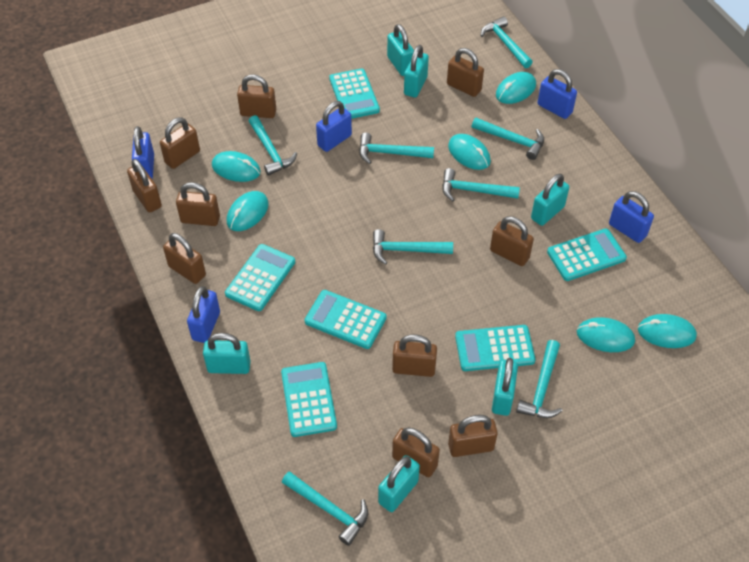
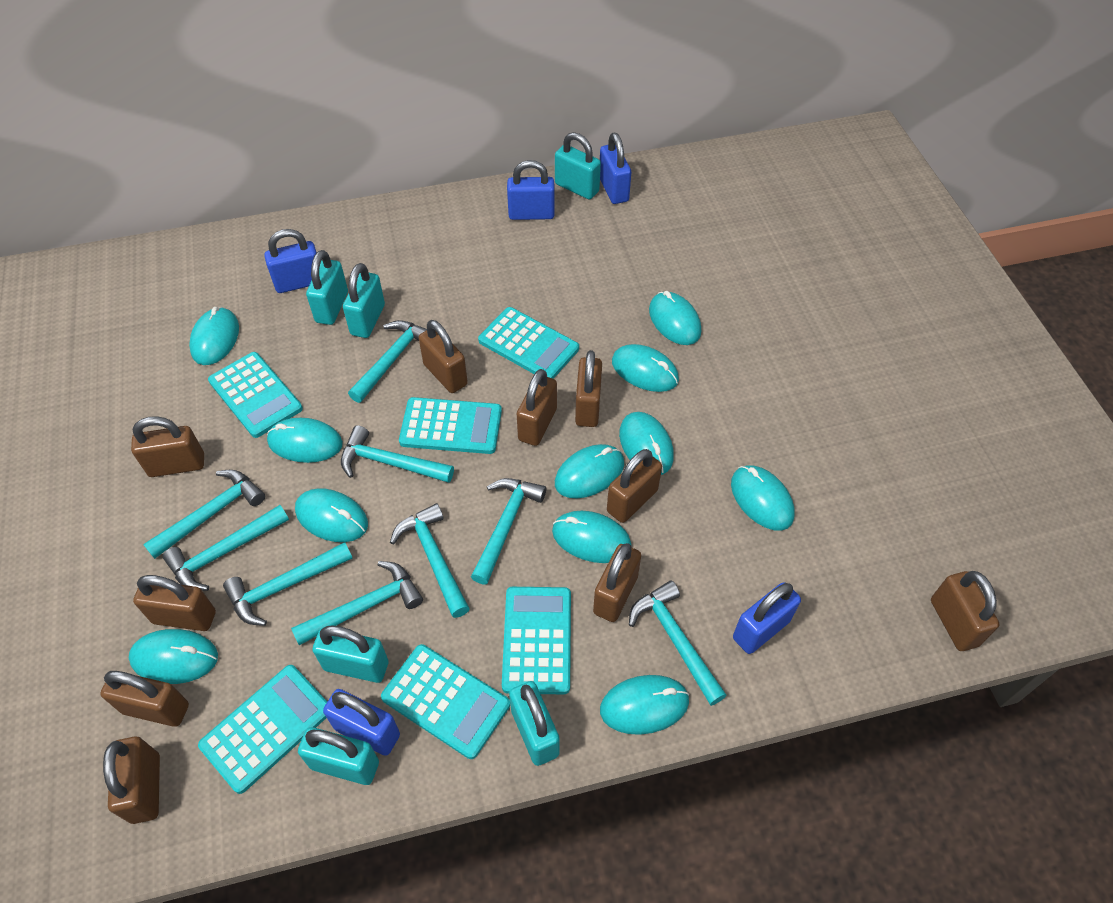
turquoise hammer: 8 -> 9
turquoise mouse: 6 -> 11

